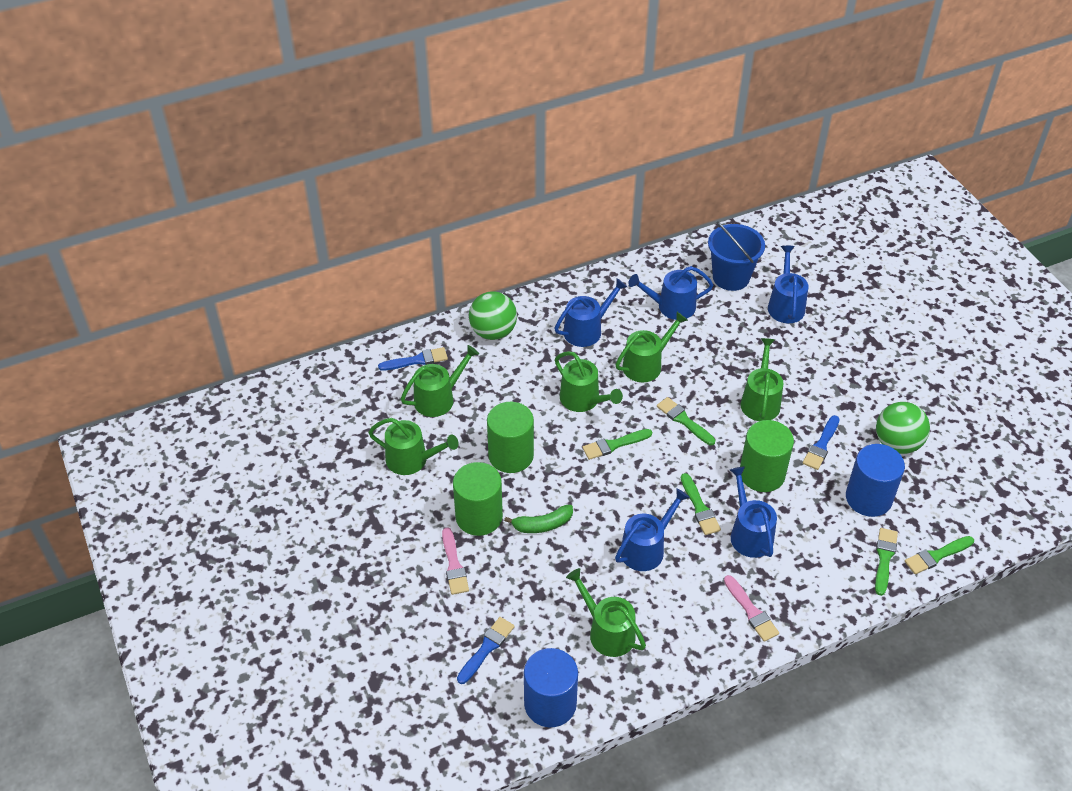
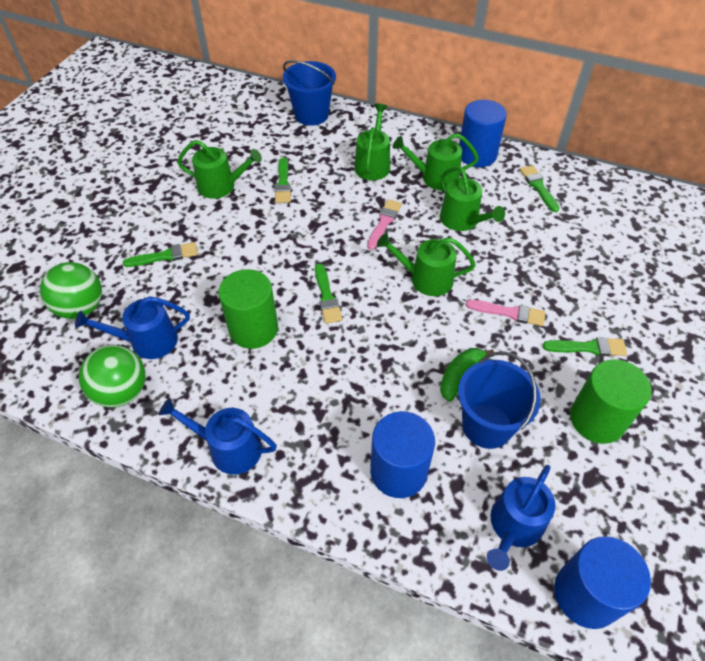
blue brush: 3 -> 0
blue bucket: 1 -> 2
blue cylinder: 2 -> 3
blue watering can: 5 -> 3
green cylinder: 3 -> 2
green watering can: 6 -> 5

